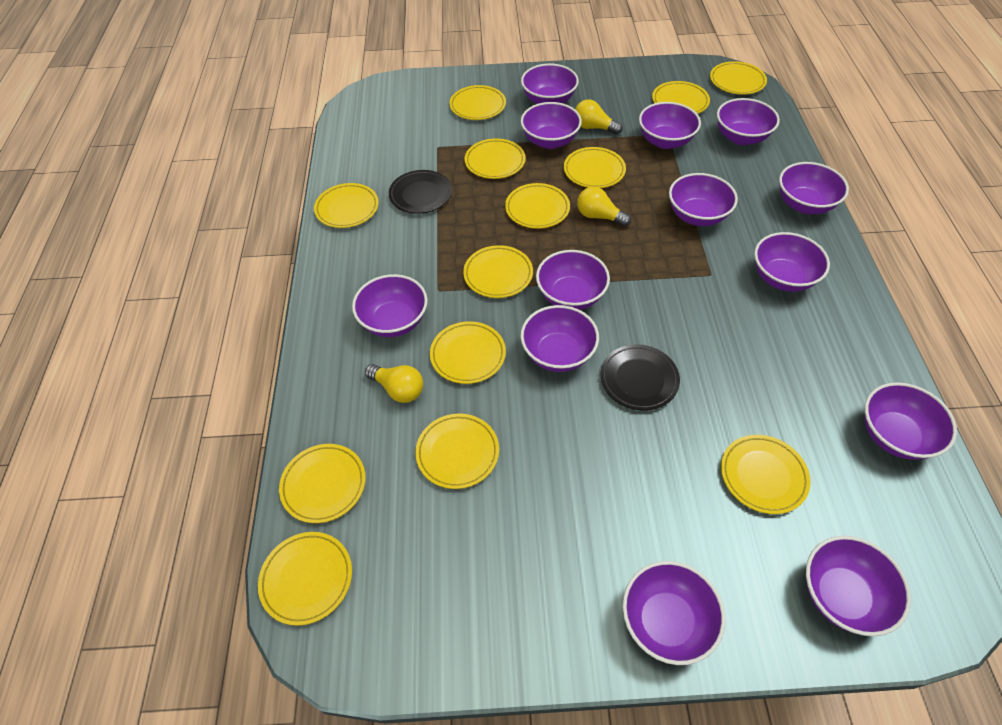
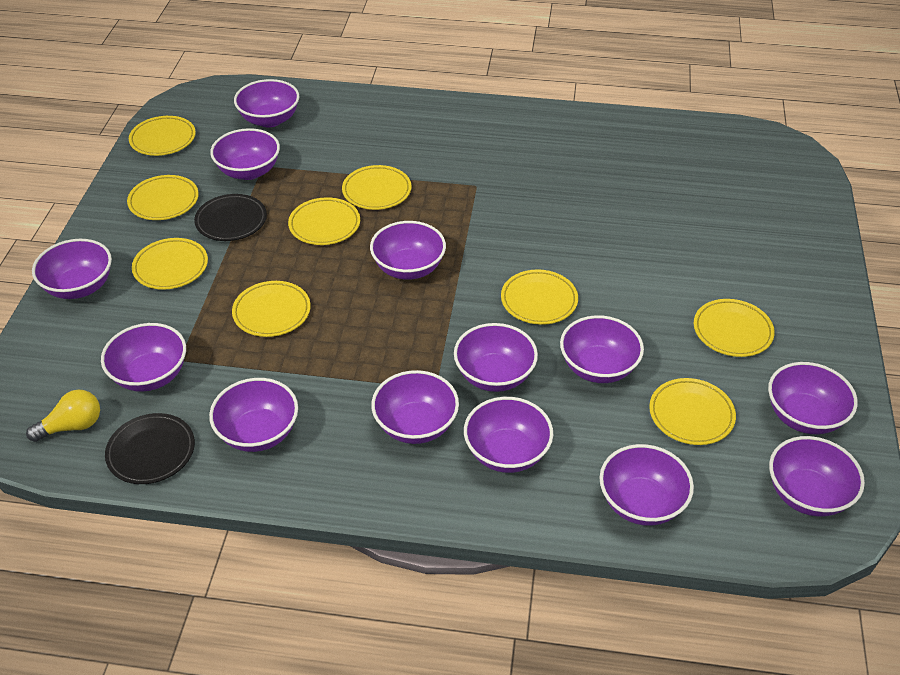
yellow light bulb: 3 -> 1
yellow plate: 13 -> 9

